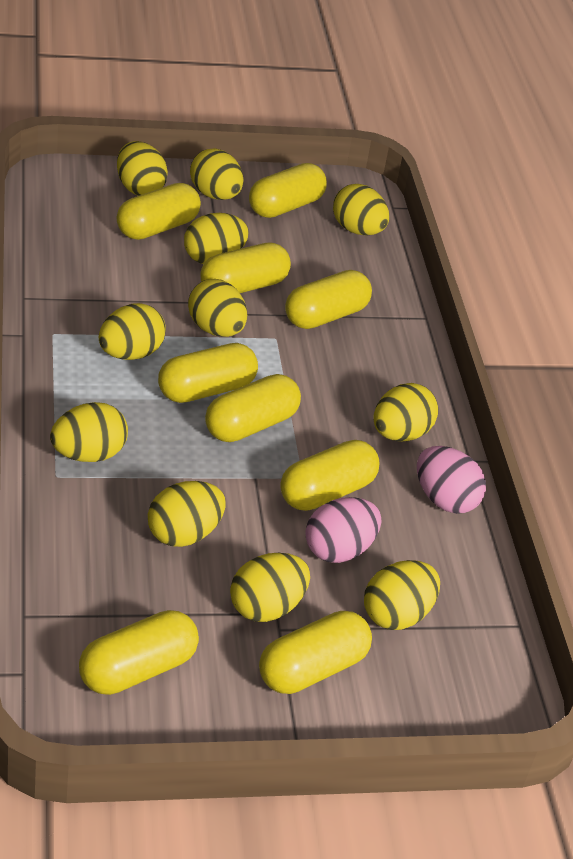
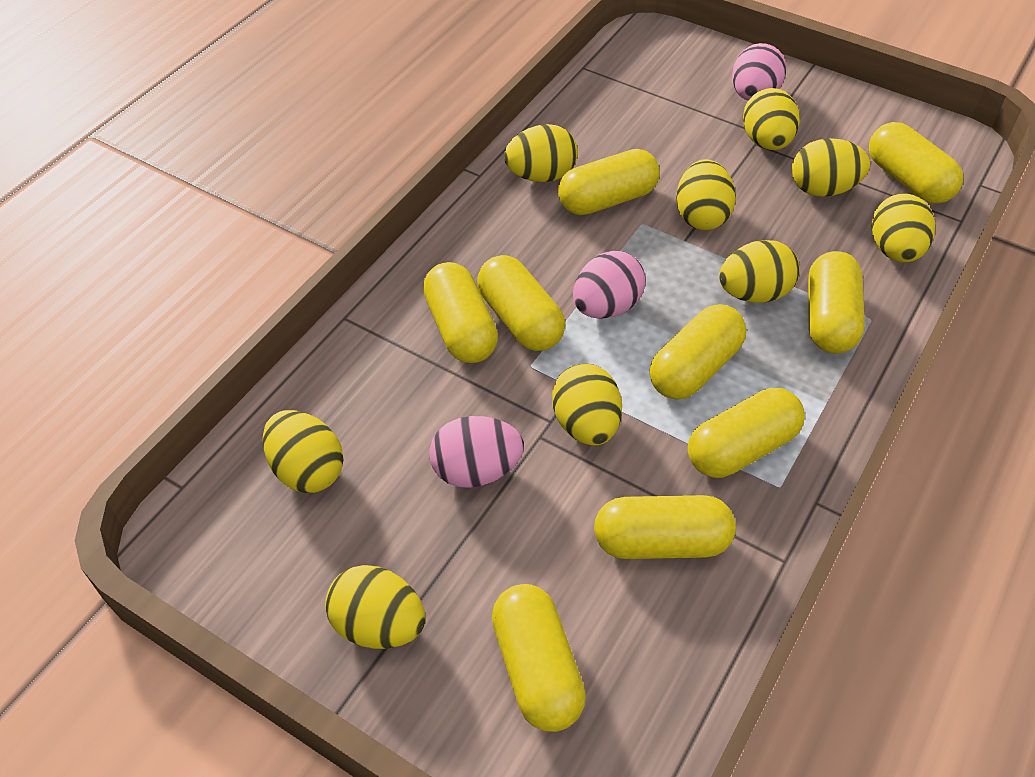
pink egg: 2 -> 3
yellow egg: 11 -> 9

